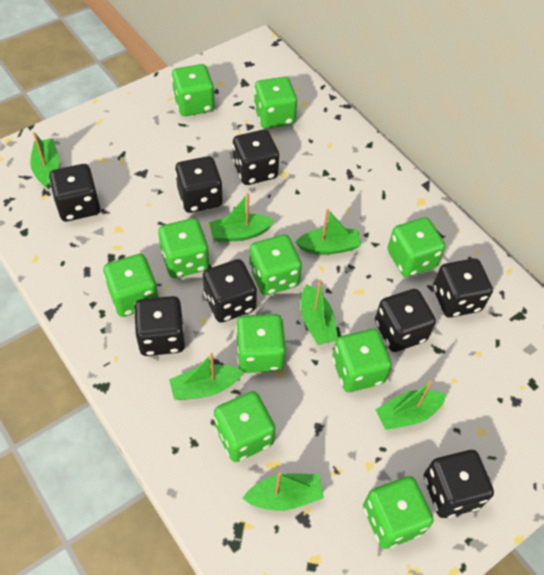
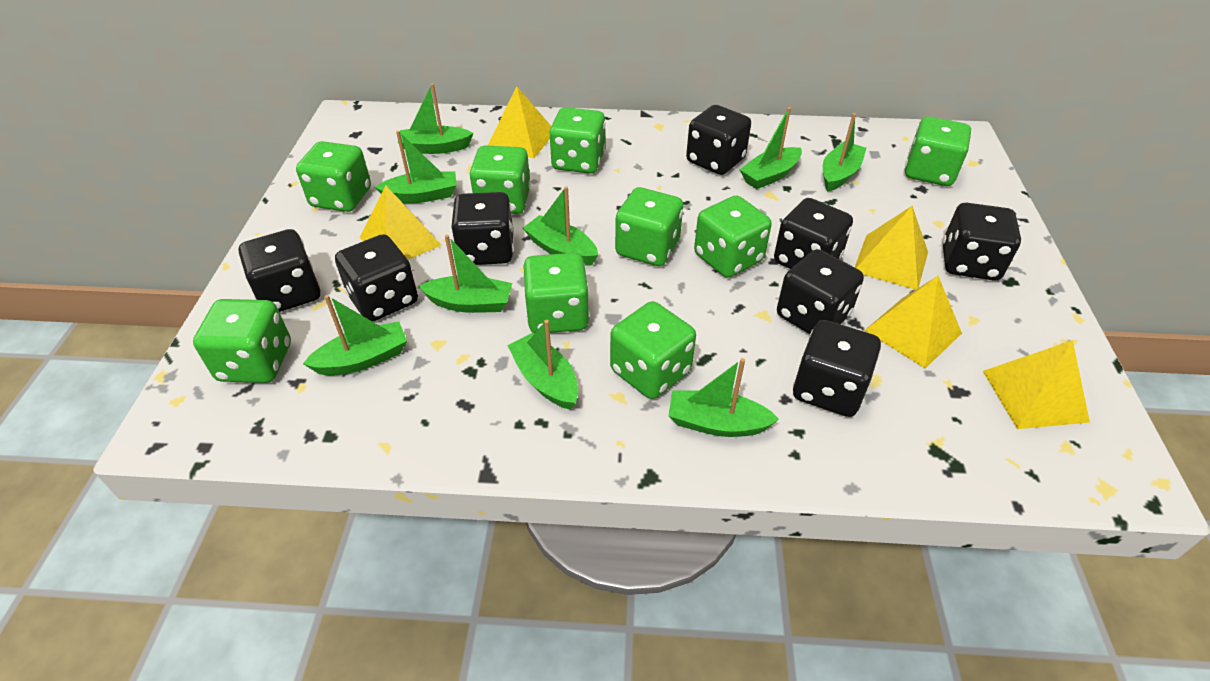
green boat: 7 -> 9
green dice: 10 -> 9
yellow pyramid: 0 -> 5

